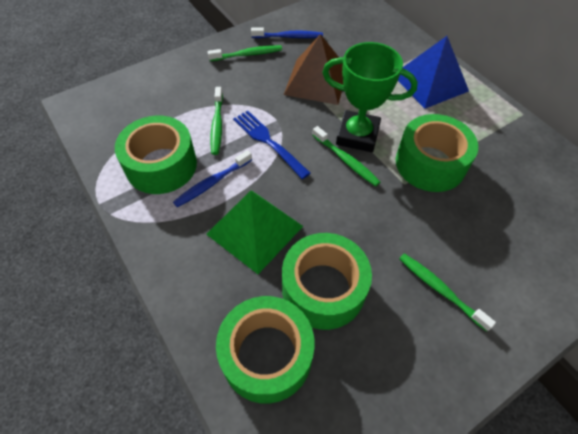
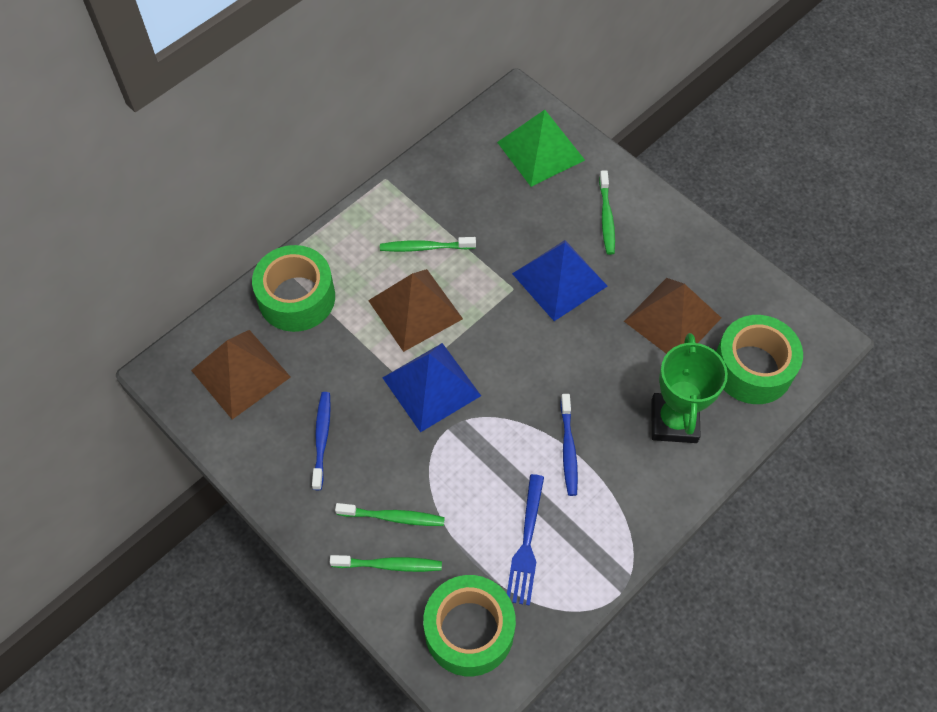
blue pyramid: 1 -> 2
brown pyramid: 1 -> 3
green tape: 4 -> 3

